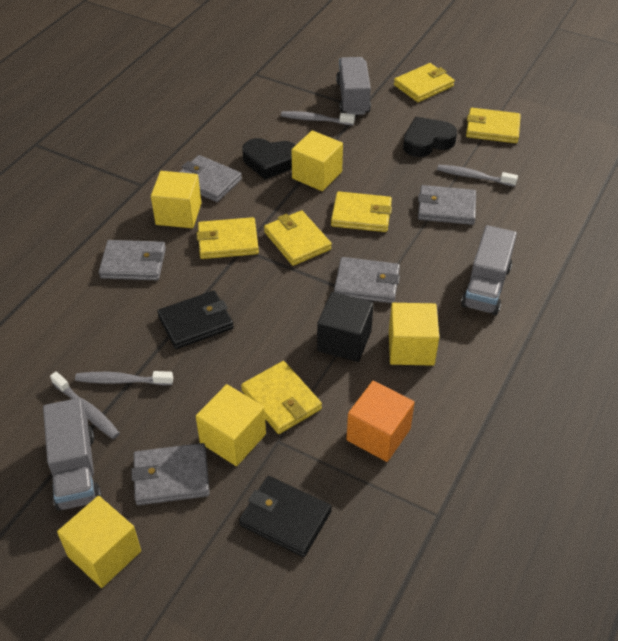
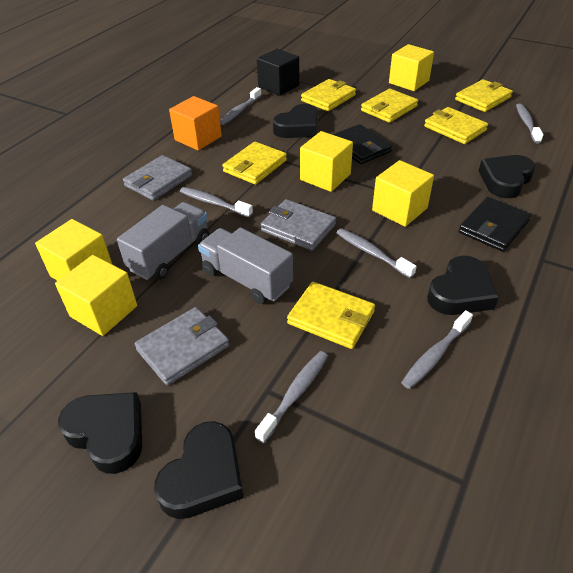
black heart: 2 -> 5
grey toothbrush: 4 -> 6
grey truck: 3 -> 2
grey wallet: 5 -> 3

